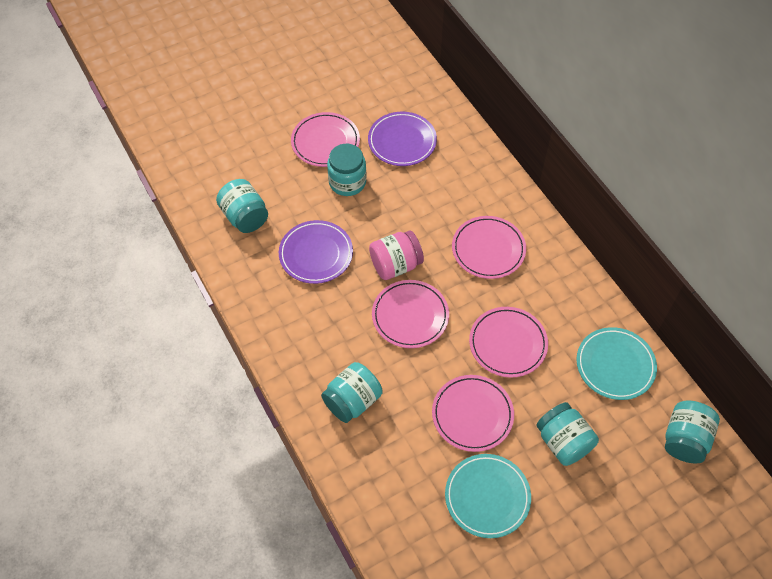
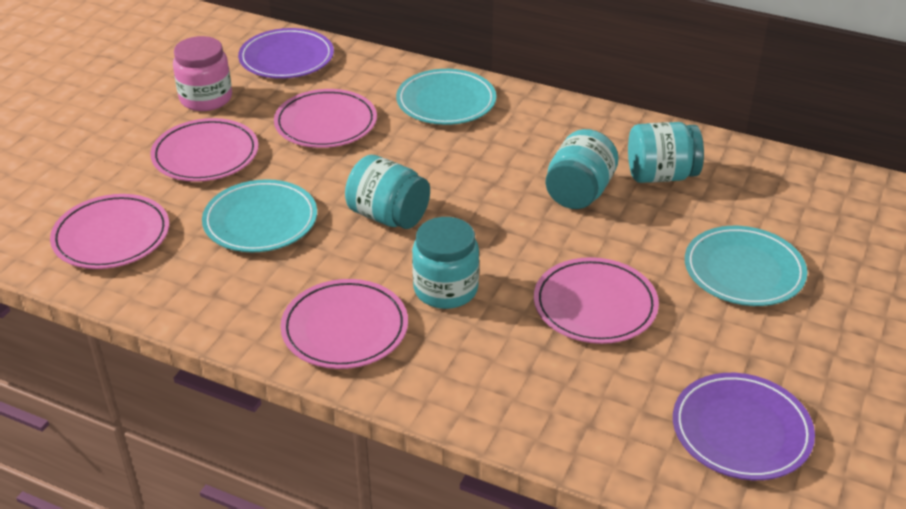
turquoise jar: 5 -> 4
turquoise plate: 2 -> 3

